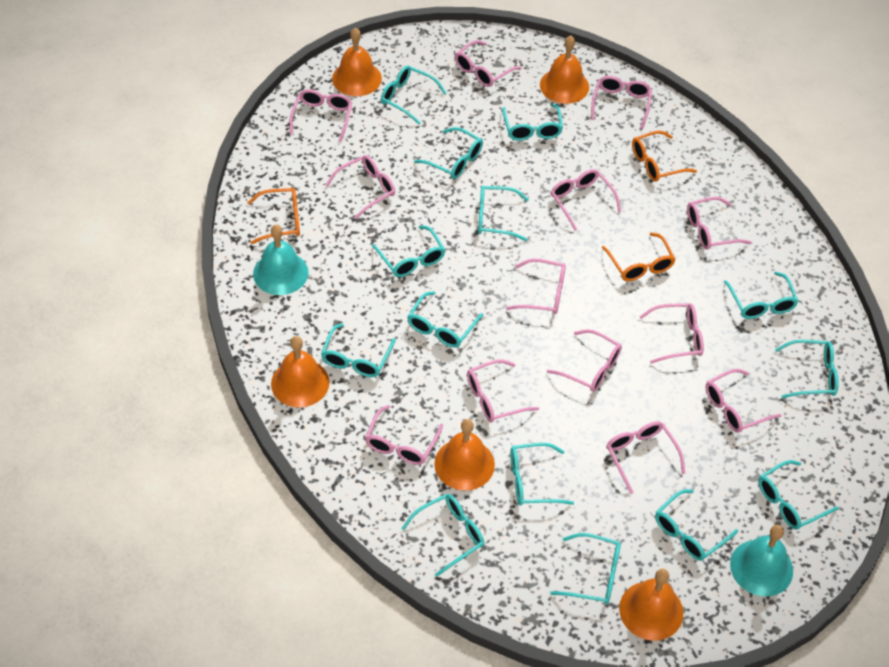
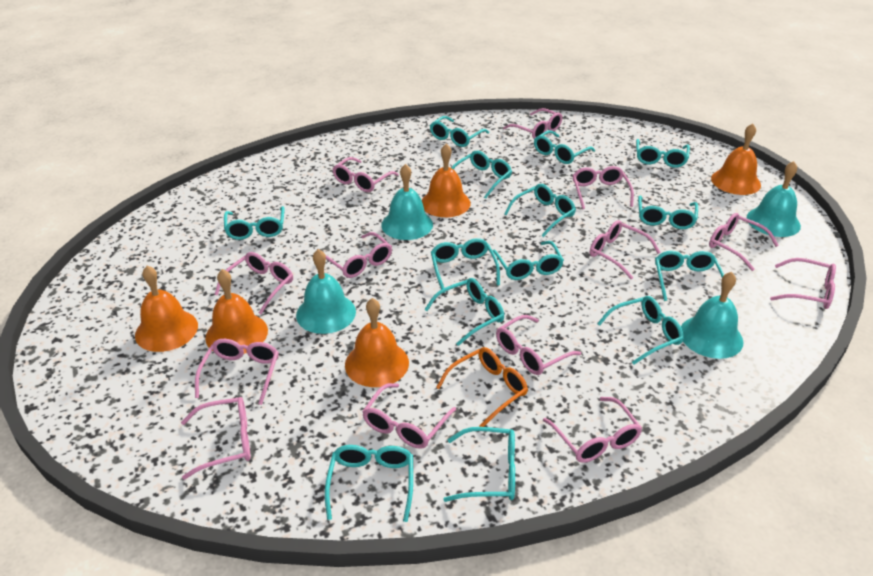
orange glasses: 3 -> 1
turquoise bell: 2 -> 4

